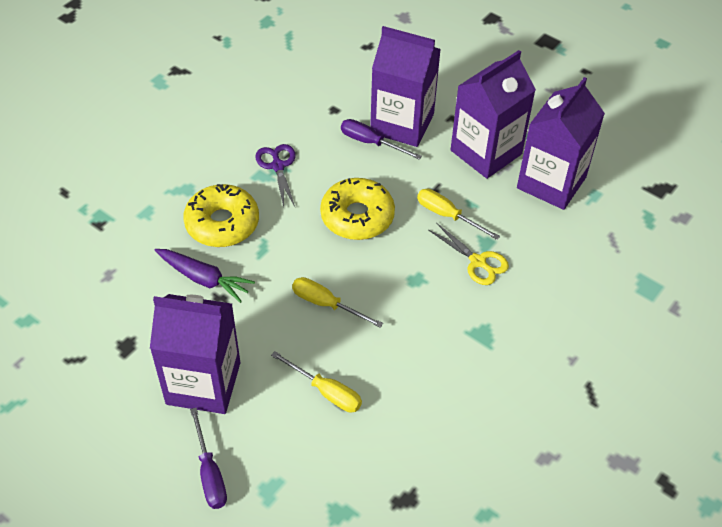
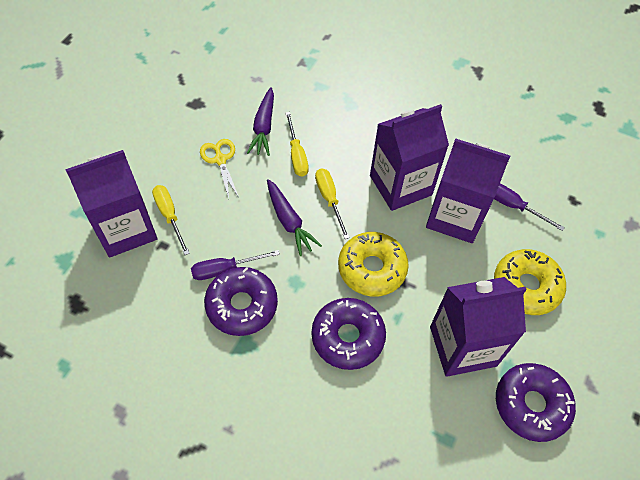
purple carrot: 1 -> 2
purple donut: 0 -> 3
purple scissors: 1 -> 0

